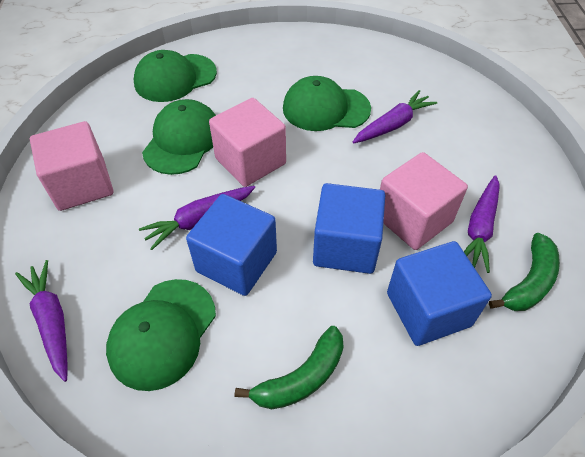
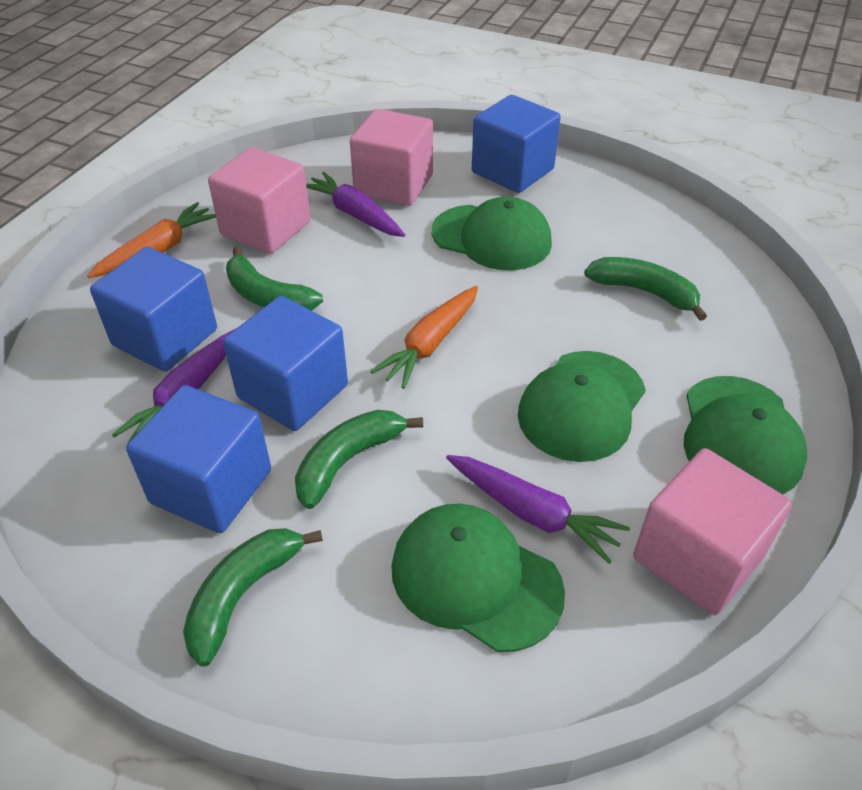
blue cube: 3 -> 4
green banana: 2 -> 4
orange carrot: 0 -> 2
purple carrot: 4 -> 3

